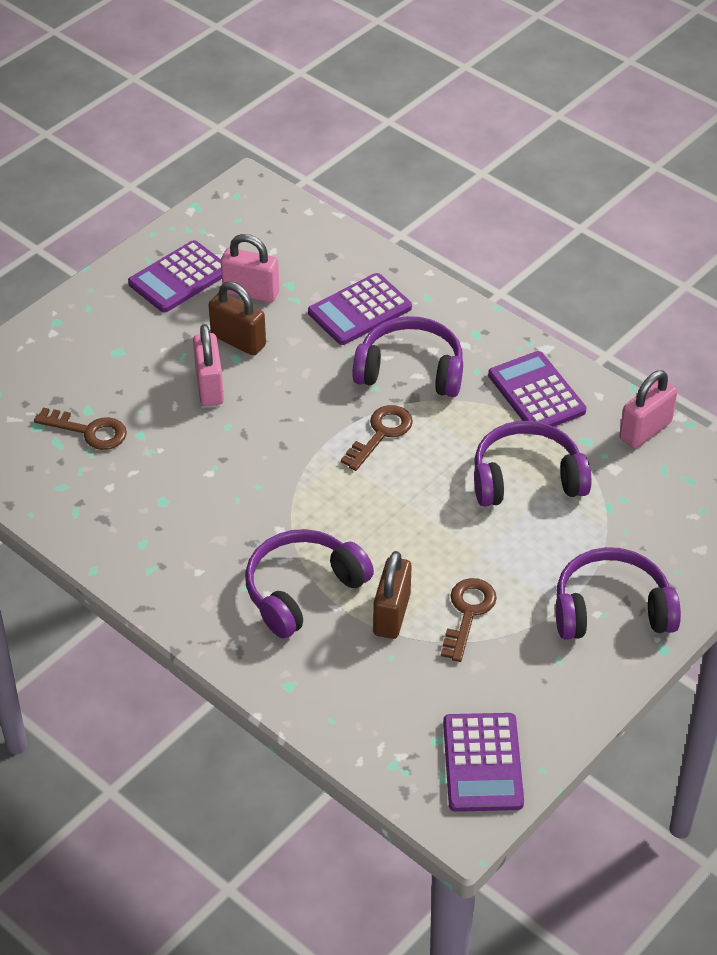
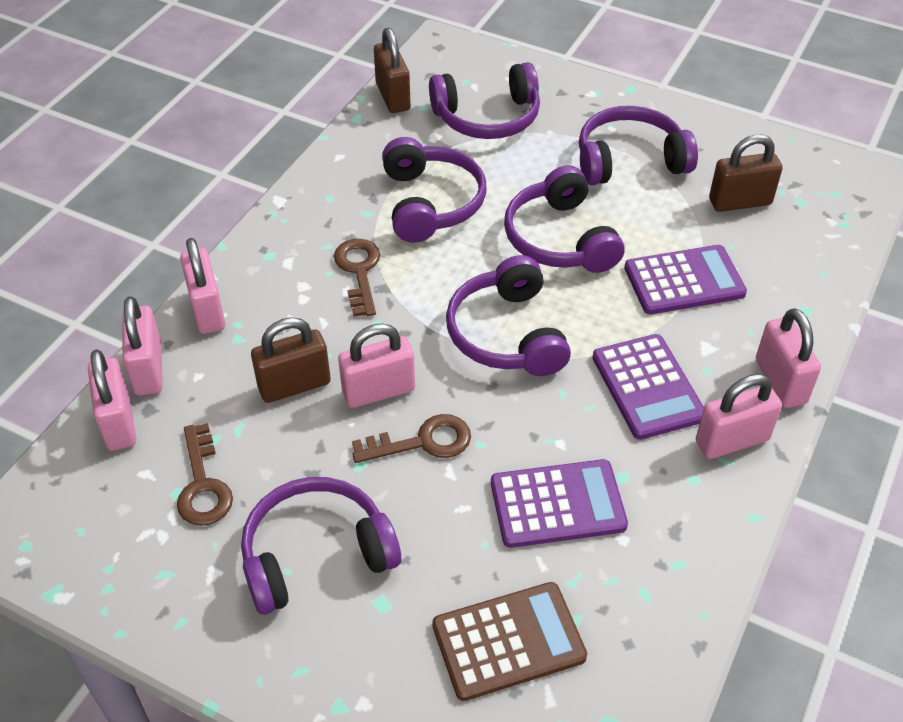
brown calculator: 0 -> 1
brown padlock: 2 -> 3
pink padlock: 3 -> 6
purple calculator: 4 -> 3
purple headphones: 4 -> 6

